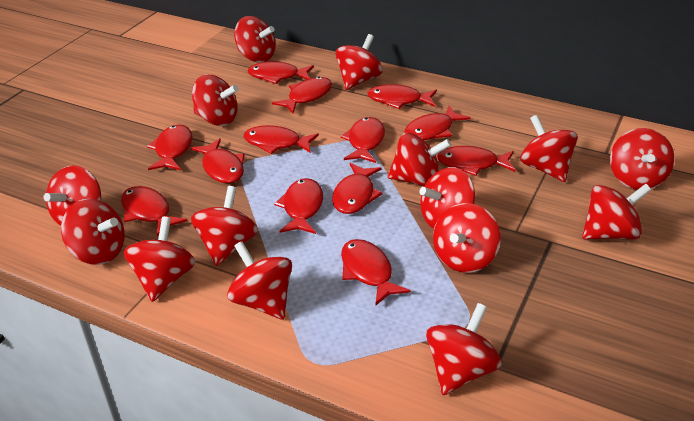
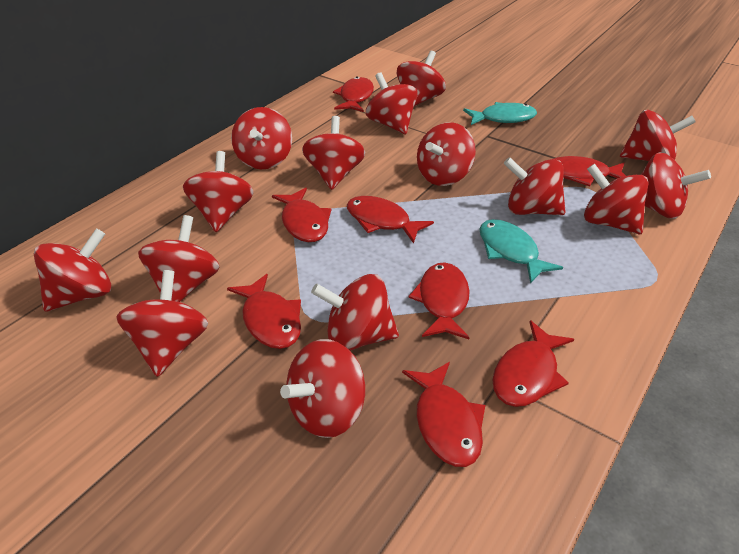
red fish: 13 -> 8
turquoise fish: 0 -> 2

